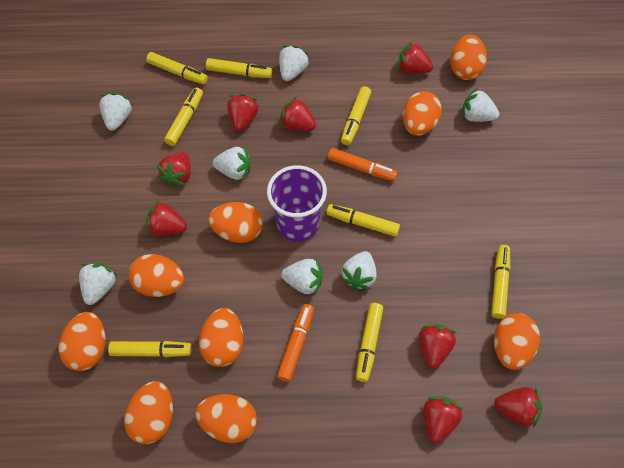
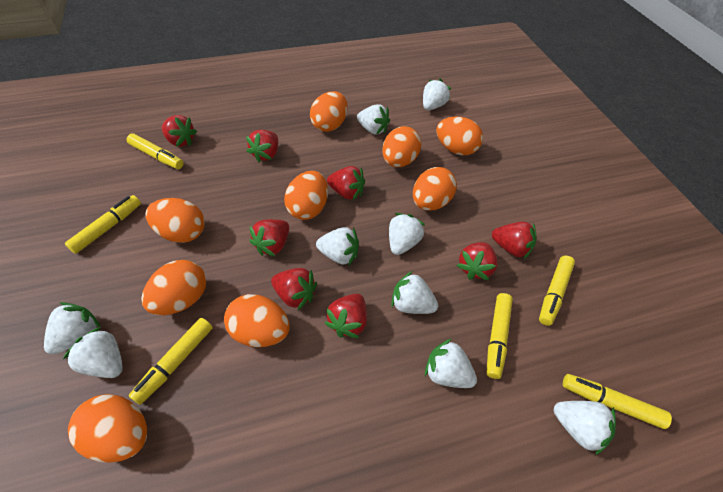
orange marker: 2 -> 0
purple cup: 1 -> 0
white strawberry: 7 -> 9
yellow marker: 8 -> 6

